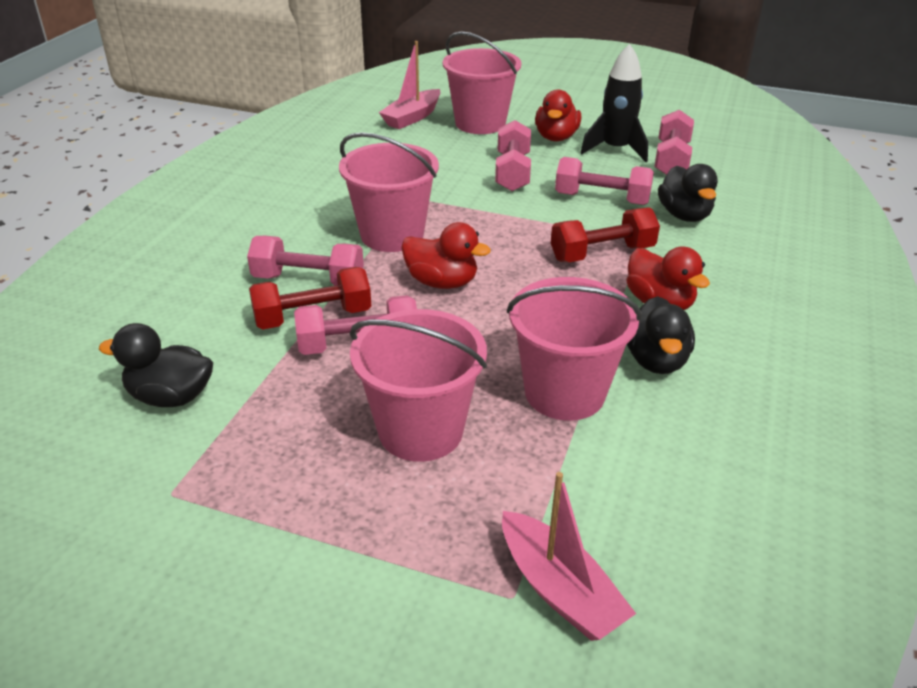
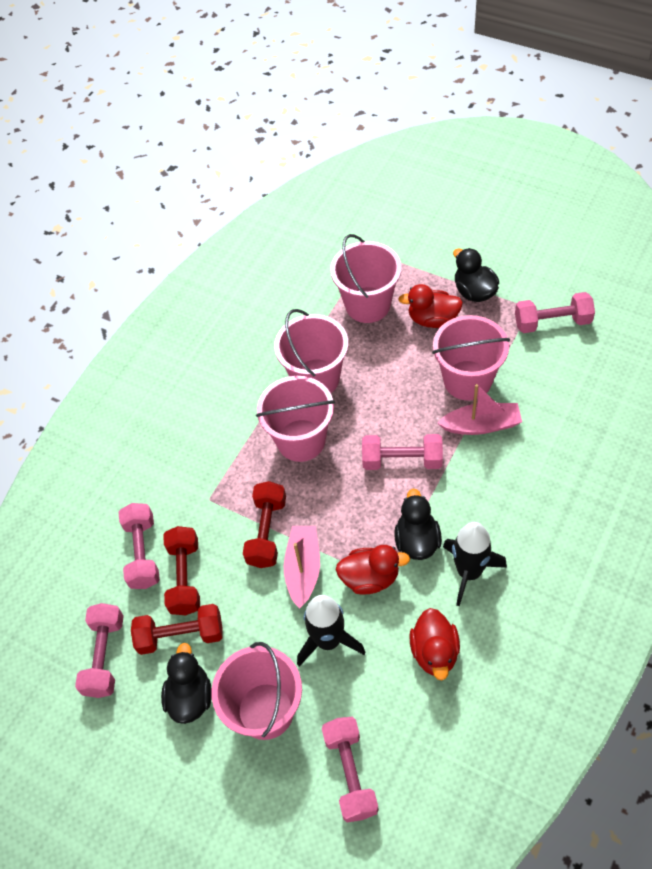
black rocket: 1 -> 2
pink bucket: 4 -> 5
red dumbbell: 2 -> 3

